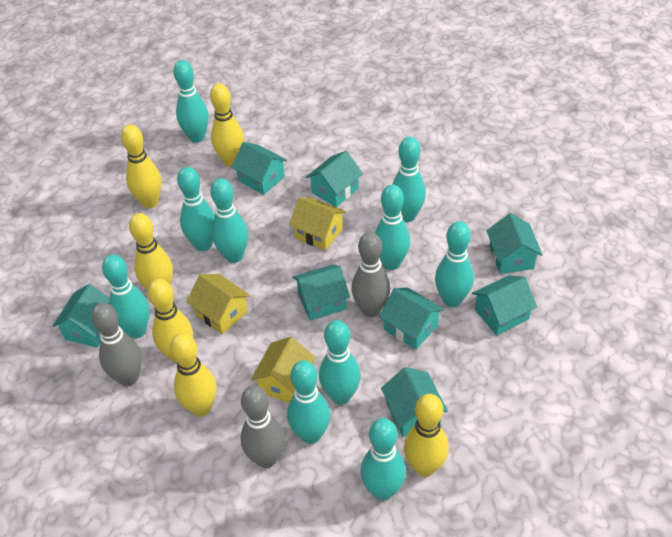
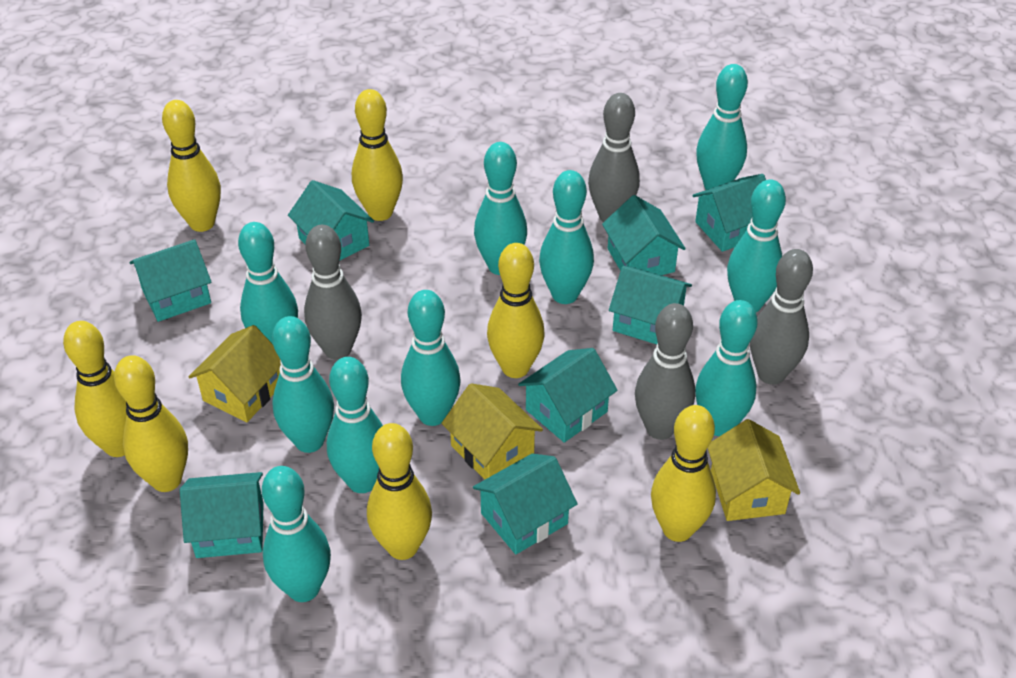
grey bowling pin: 3 -> 4
yellow bowling pin: 6 -> 7

